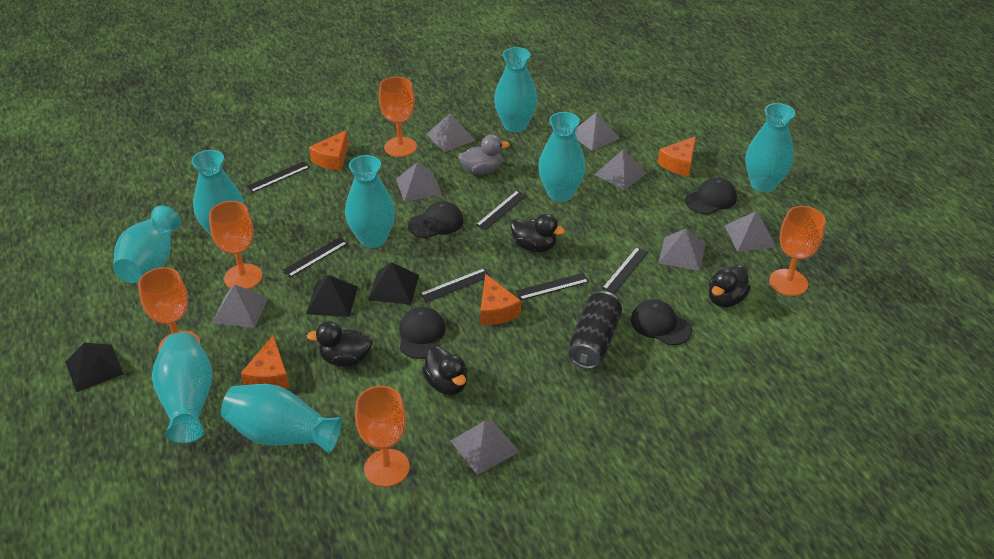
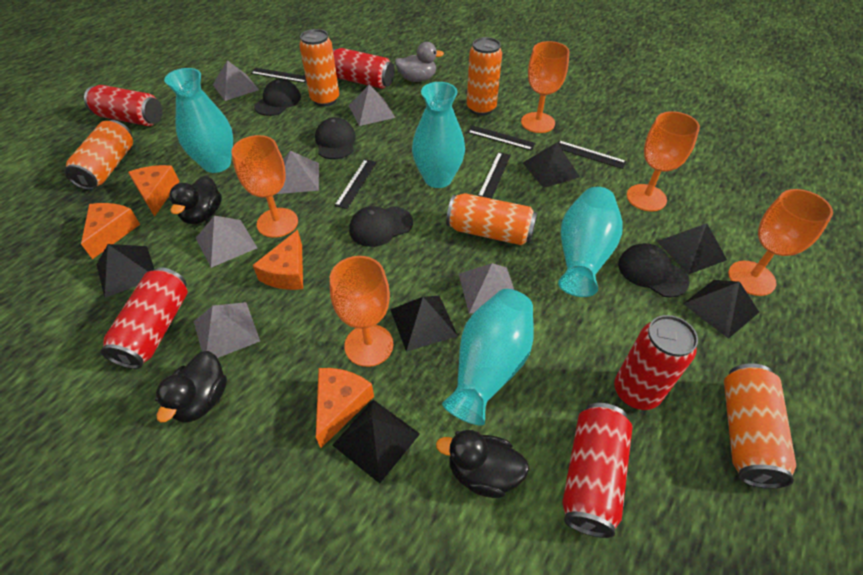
black can: 1 -> 0
black duck: 4 -> 3
black pyramid: 3 -> 6
black ruler: 6 -> 5
grey pyramid: 8 -> 6
orange can: 0 -> 5
red can: 0 -> 5
turquoise vase: 8 -> 4

